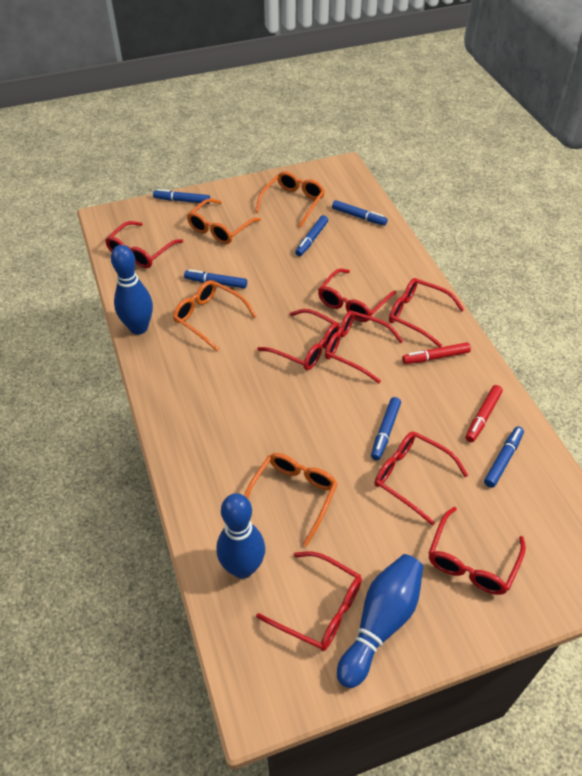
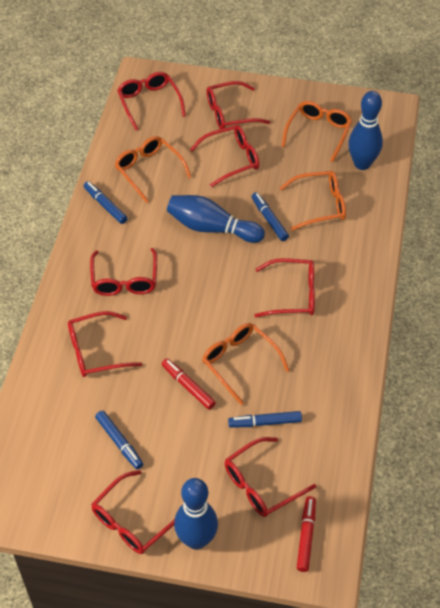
blue marker: 6 -> 4

